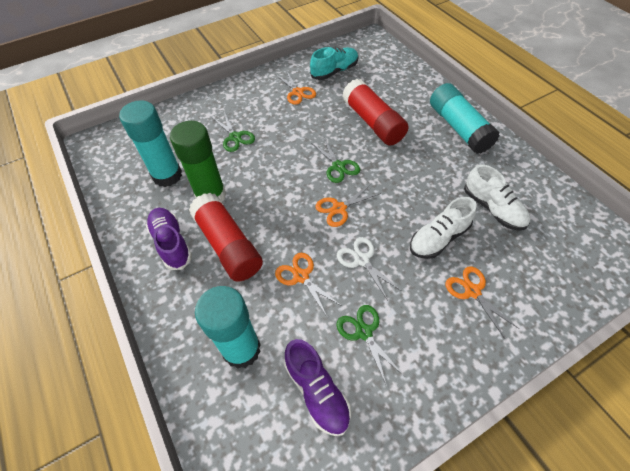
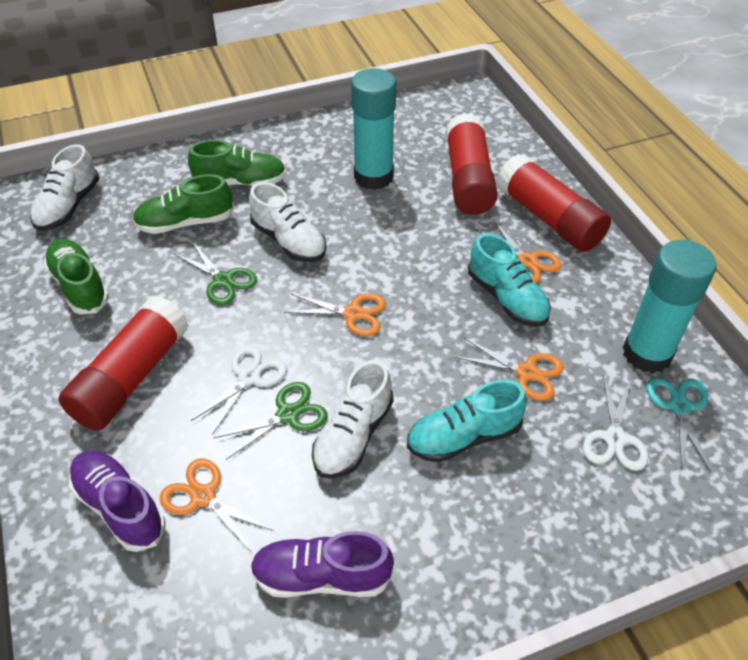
green glue stick: 1 -> 0
green scissors: 3 -> 2
green shoe: 0 -> 3
red glue stick: 2 -> 3
turquoise glue stick: 3 -> 2
turquoise scissors: 0 -> 1
turquoise shoe: 1 -> 2
white scissors: 1 -> 2
white shoe: 2 -> 3

